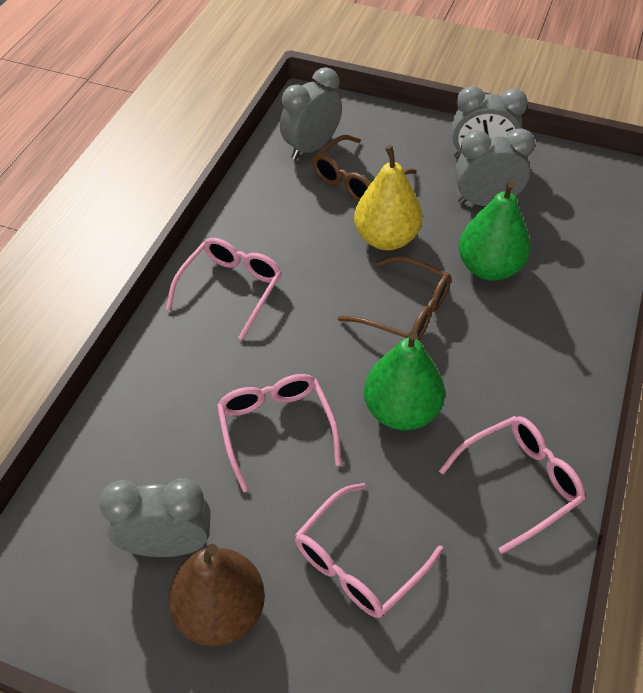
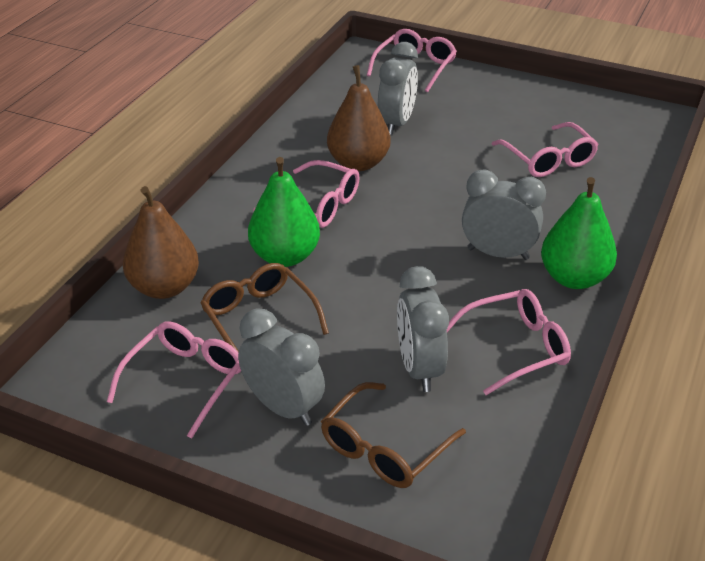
brown pear: 1 -> 2
pink glasses: 4 -> 5
yellow pear: 1 -> 0

